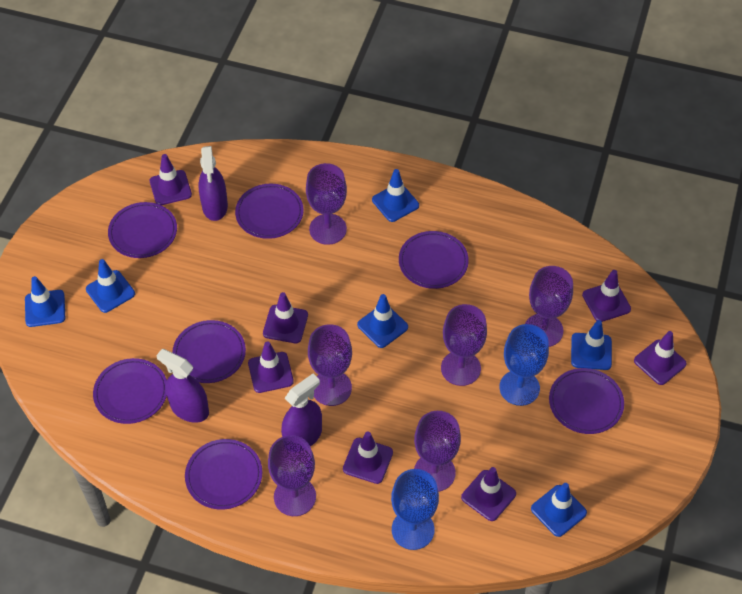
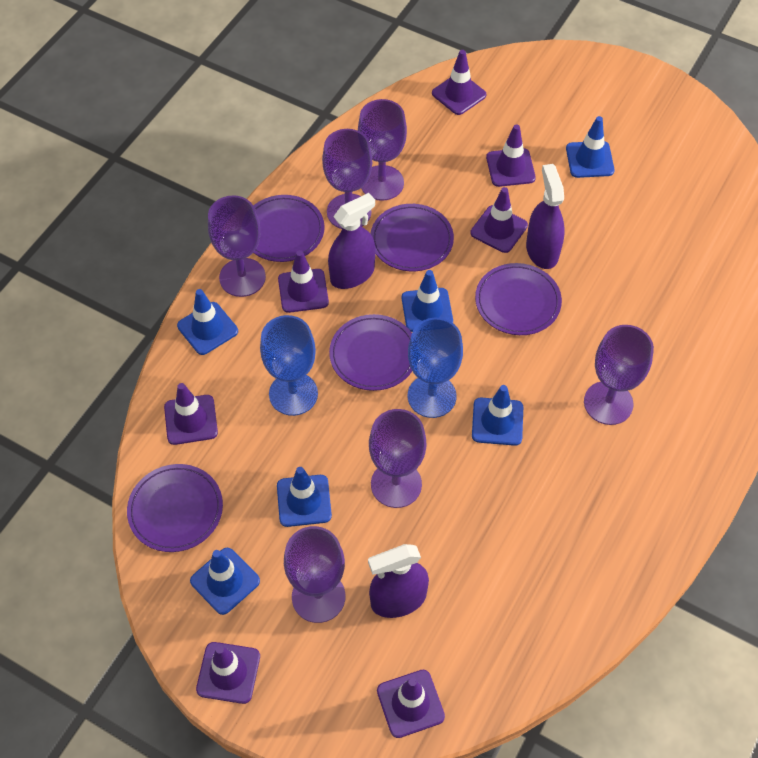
purple plate: 7 -> 5

